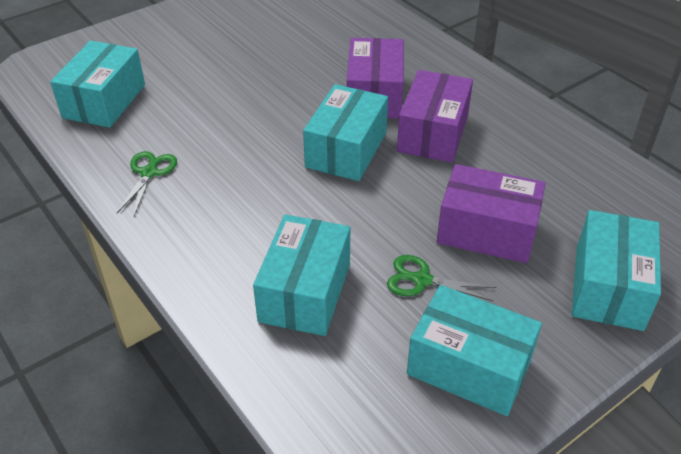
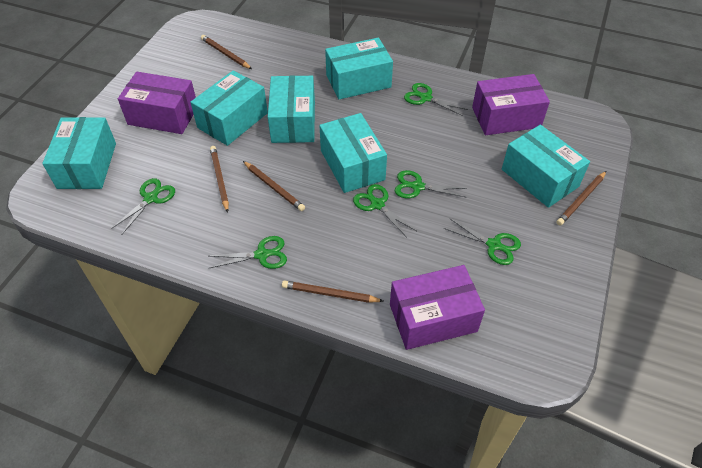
brown pencil: 0 -> 5
green scissors: 2 -> 6
turquoise box: 5 -> 6

